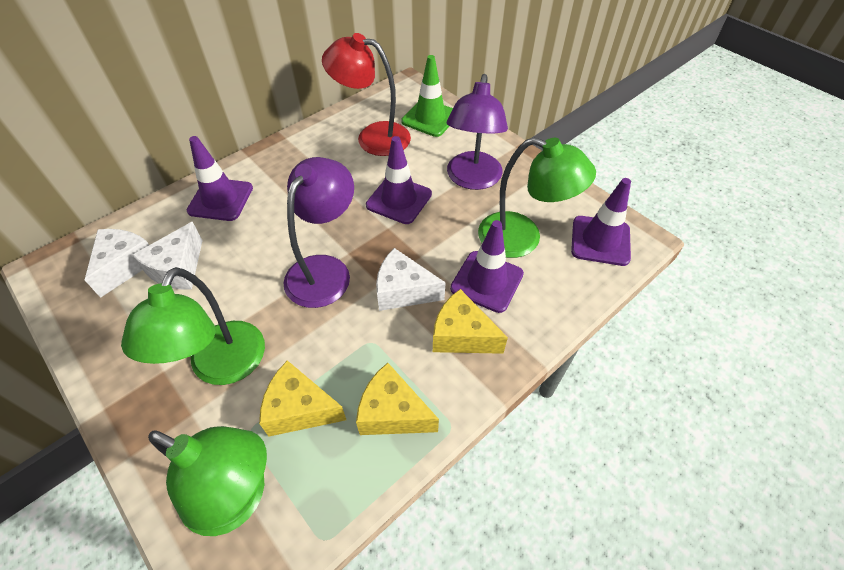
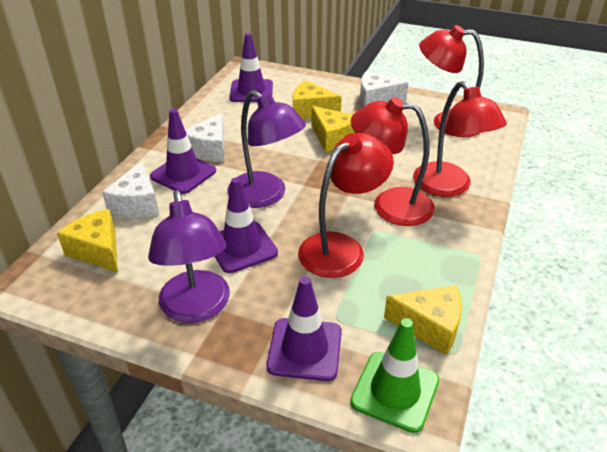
green lamp: 3 -> 0
red lamp: 1 -> 4
yellow cheese: 3 -> 4

